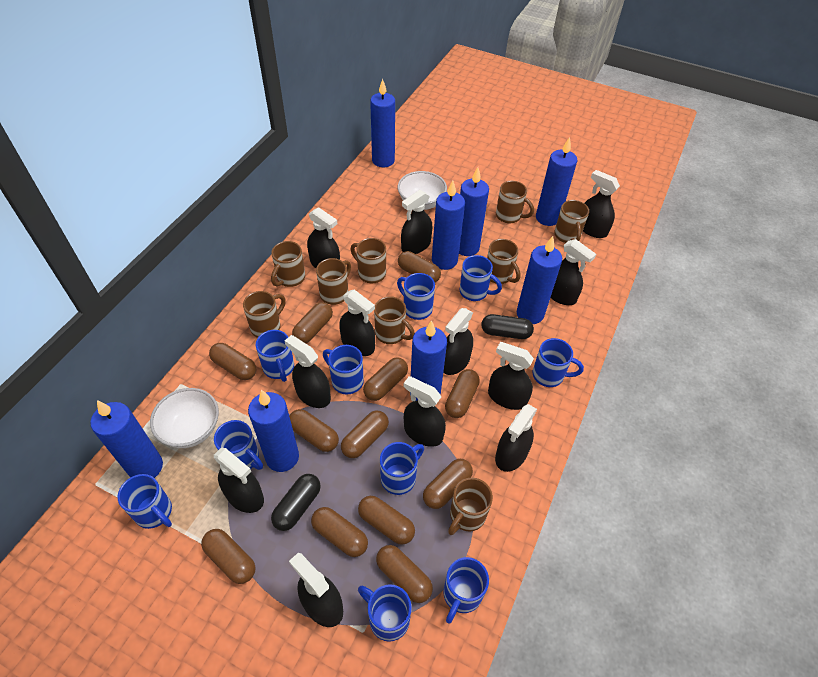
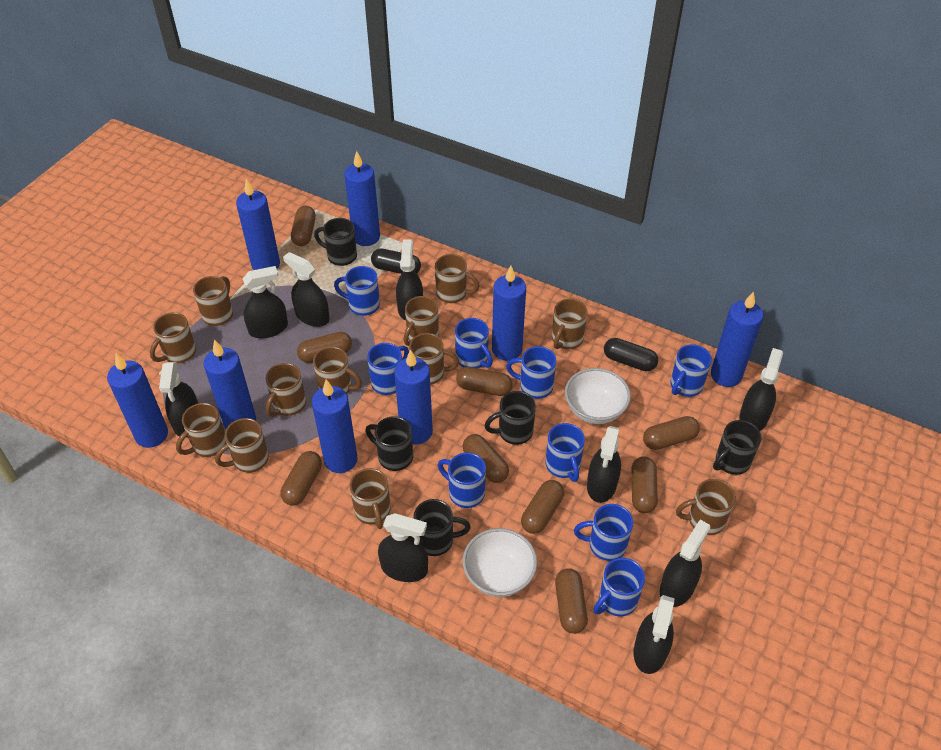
black mug: 0 -> 5
black spray bottle: 12 -> 9
blue mug: 10 -> 9
brown capsule: 12 -> 9
brown mug: 9 -> 12

